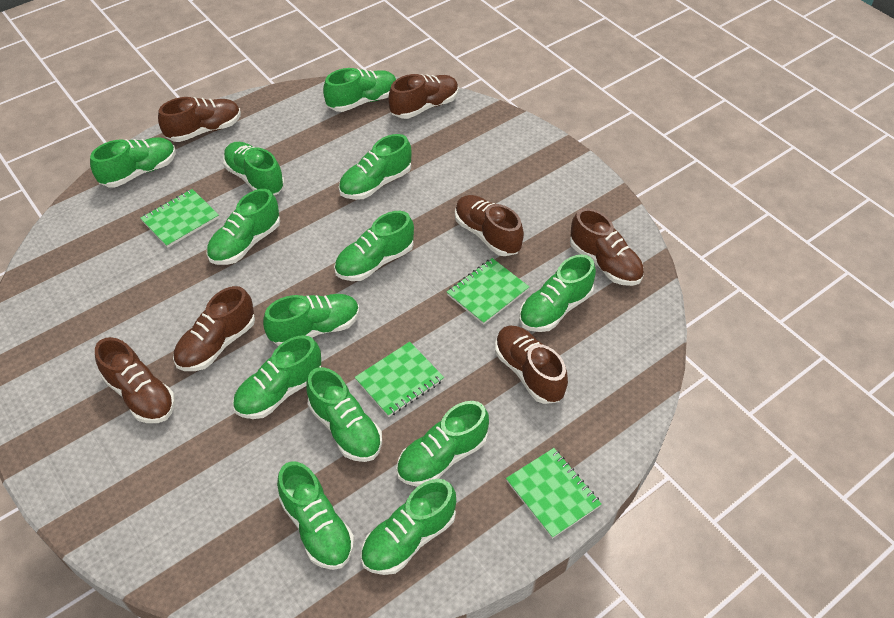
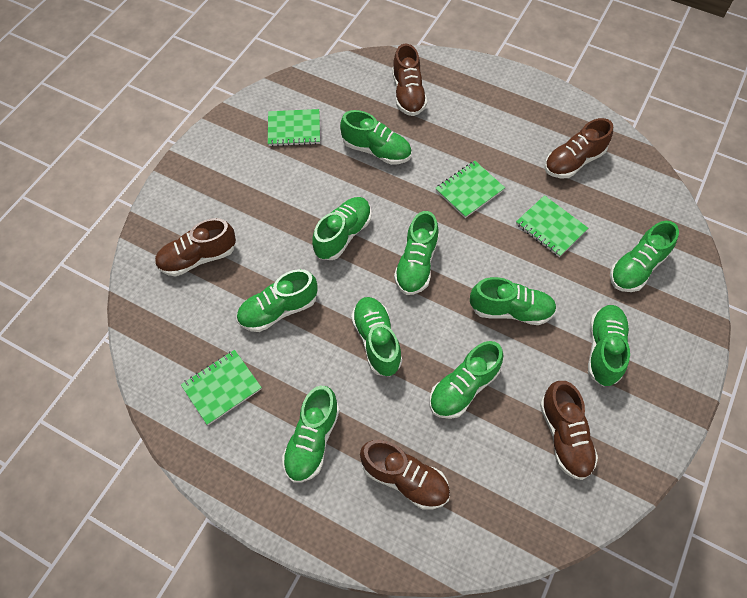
brown shoe: 7 -> 5
green shoe: 13 -> 10

